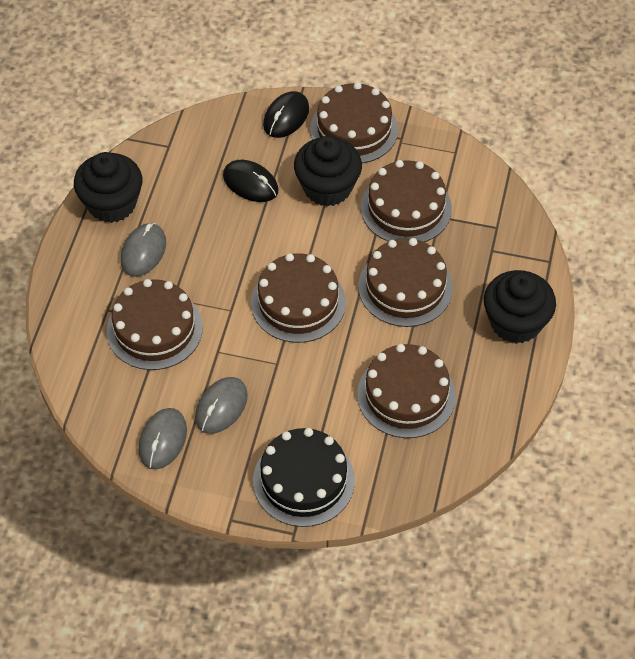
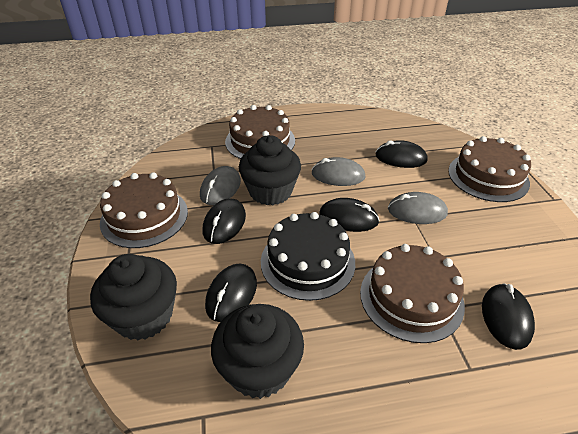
black mouse: 2 -> 5
brown cake: 6 -> 4

